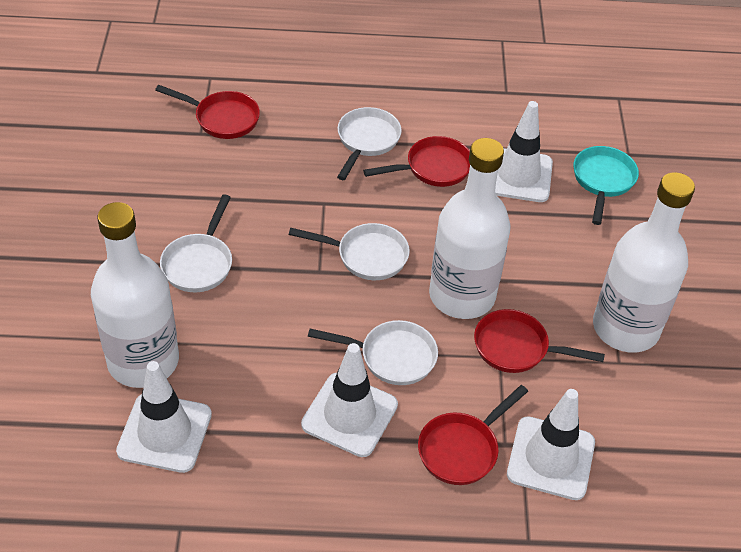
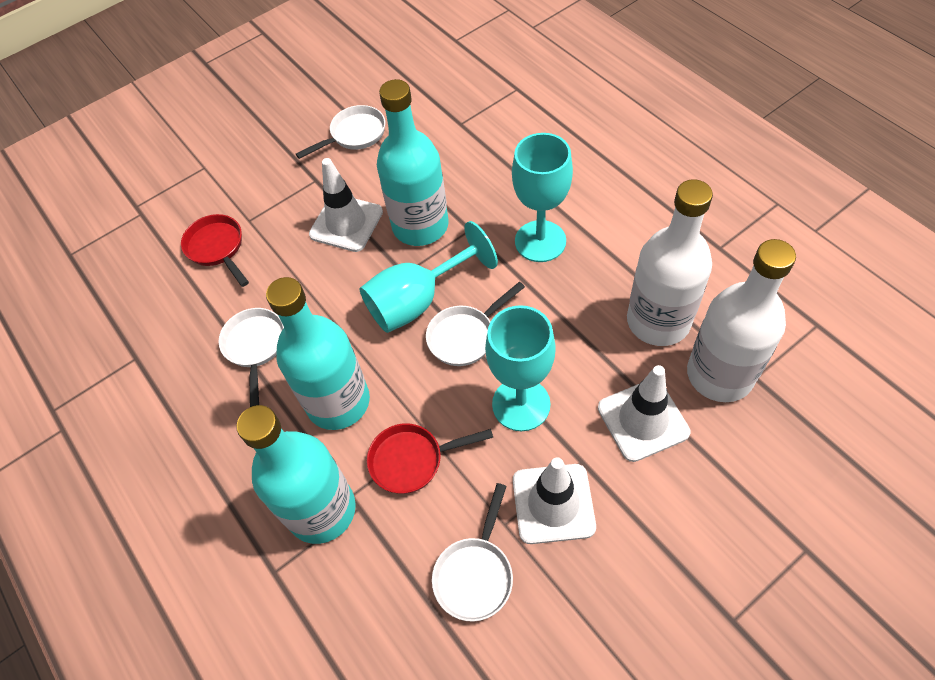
red pan: 4 -> 2
turquoise bottle: 0 -> 3
turquoise goblet: 0 -> 3
turquoise pan: 1 -> 0
white bottle: 3 -> 2
white traffic cone: 4 -> 3

